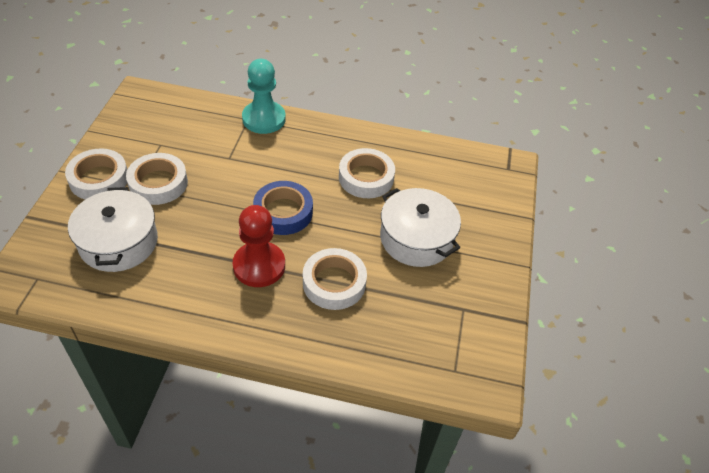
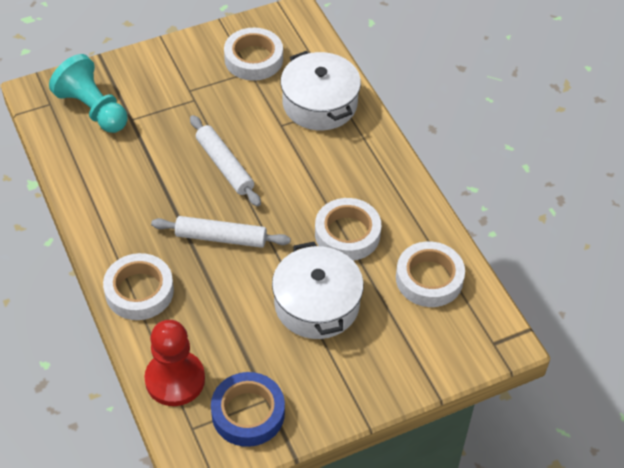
white rolling pin: 0 -> 2

